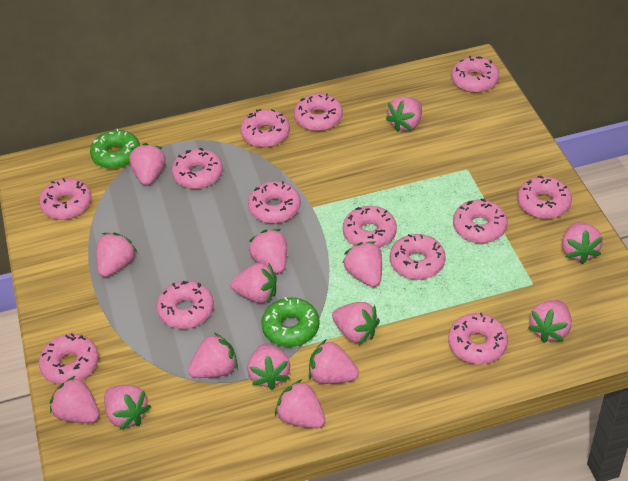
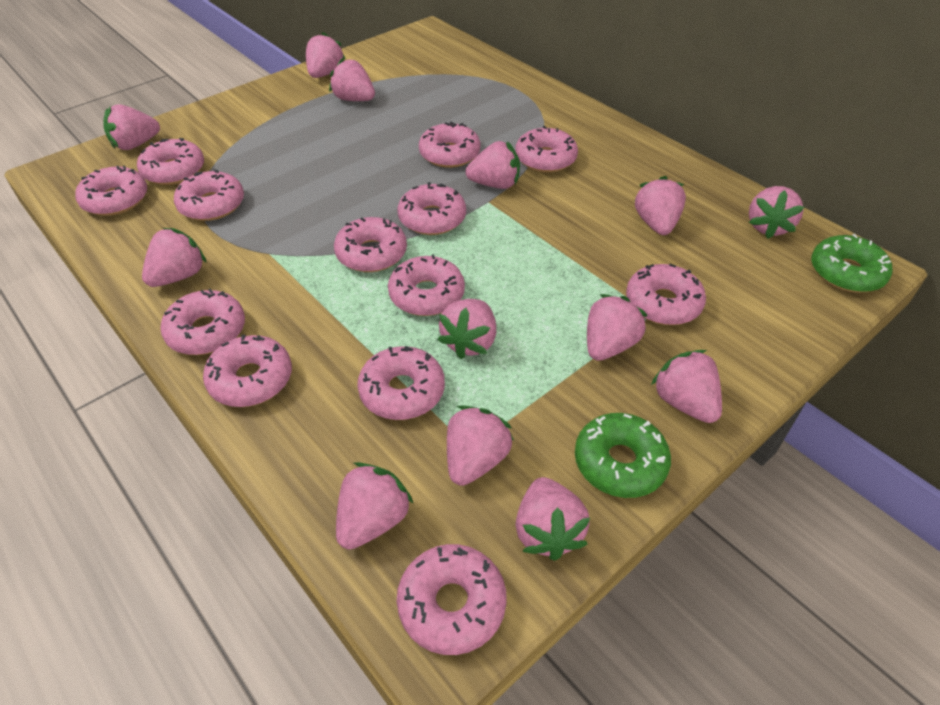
pink strawberry: 15 -> 13

